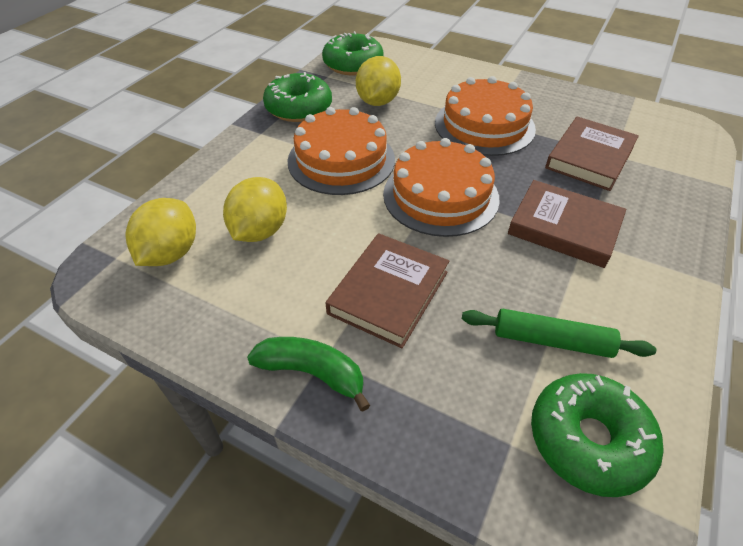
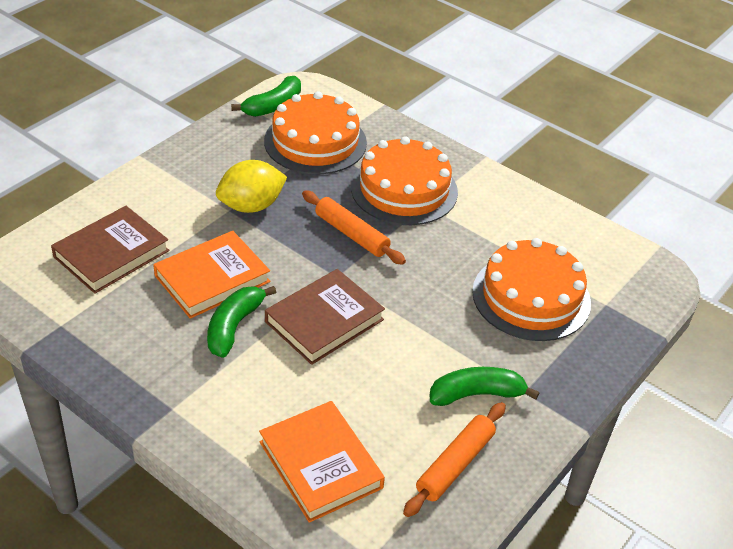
brown book: 3 -> 2
green banana: 1 -> 3
green donut: 3 -> 0
green rolling pin: 1 -> 0
orange book: 0 -> 2
orange rolling pin: 0 -> 2
yellow lemon: 3 -> 1

